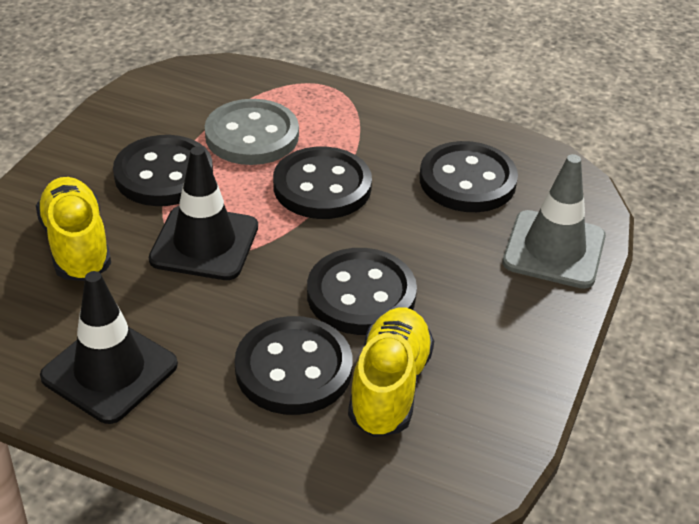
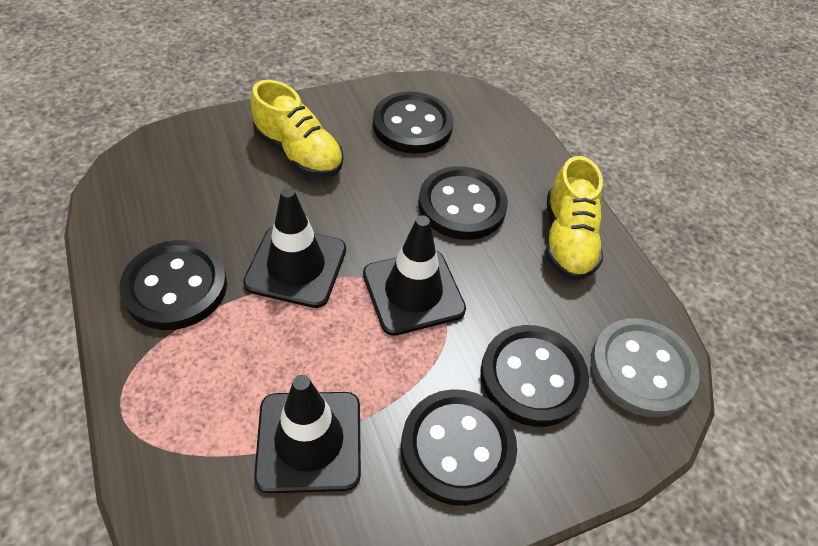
black traffic cone: 2 -> 3
grey traffic cone: 1 -> 0

